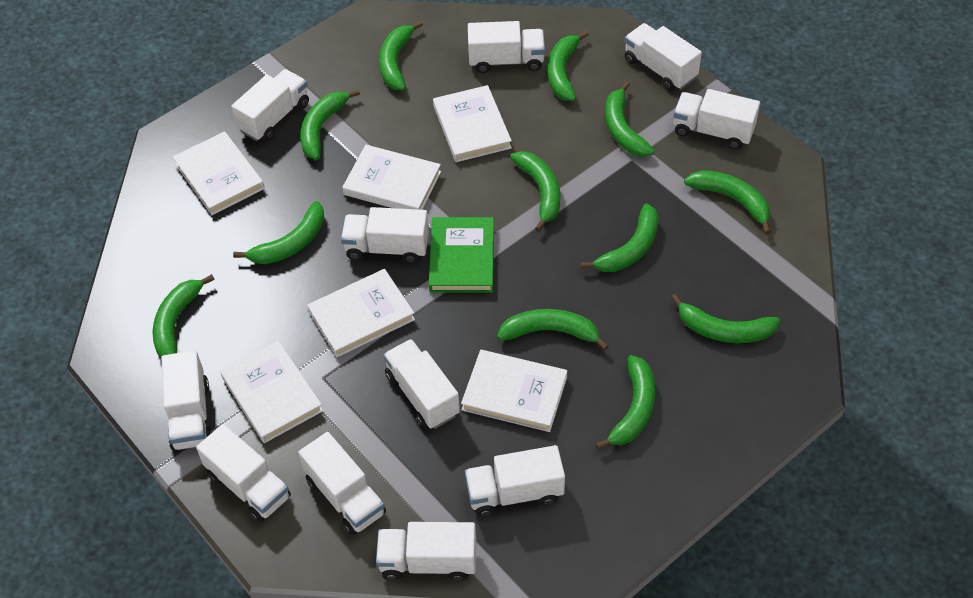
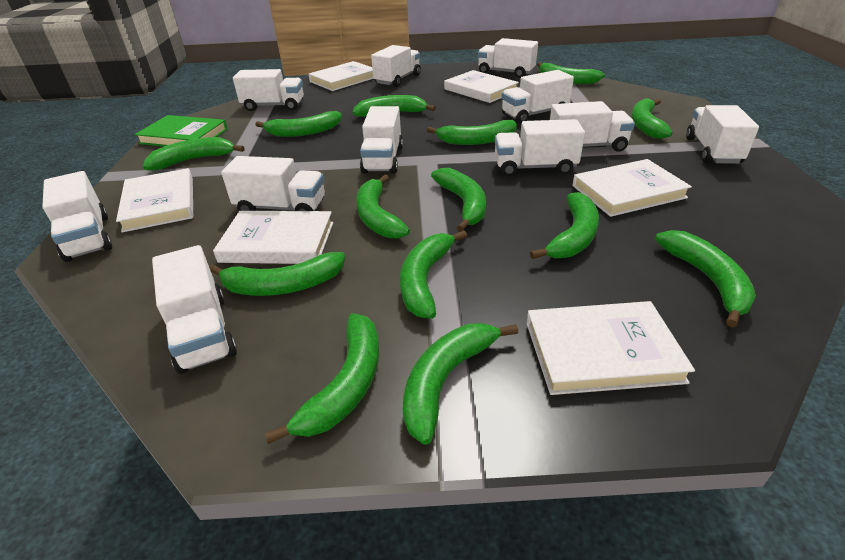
green banana: 12 -> 14

